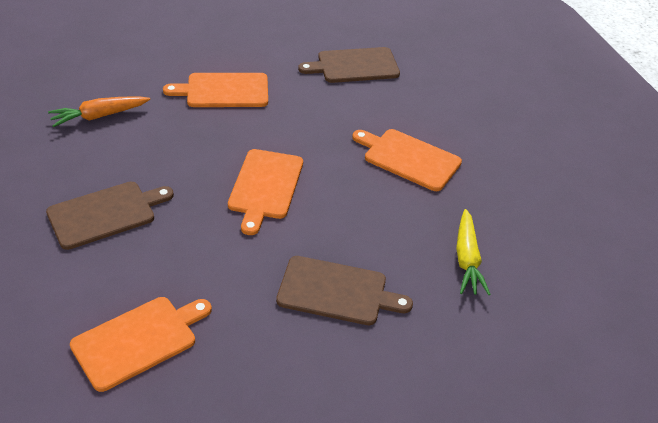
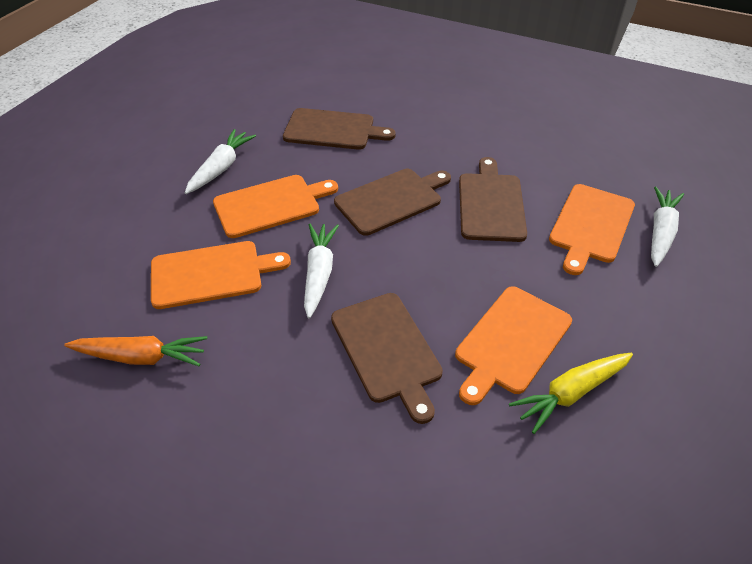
brown cutting board: 3 -> 4
white carrot: 0 -> 3

